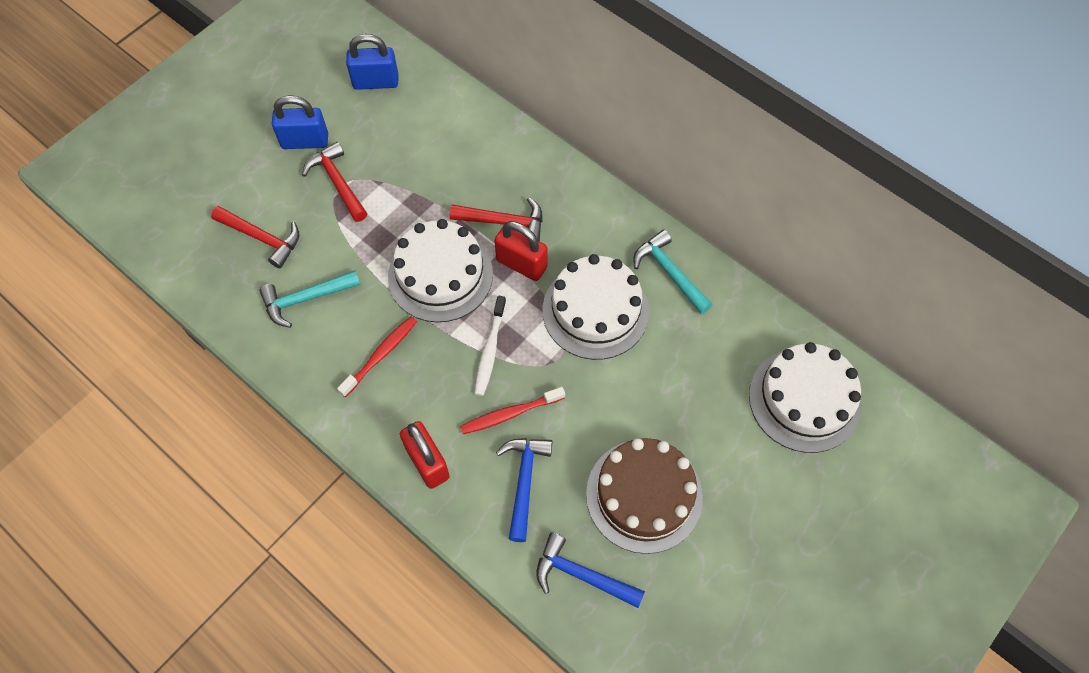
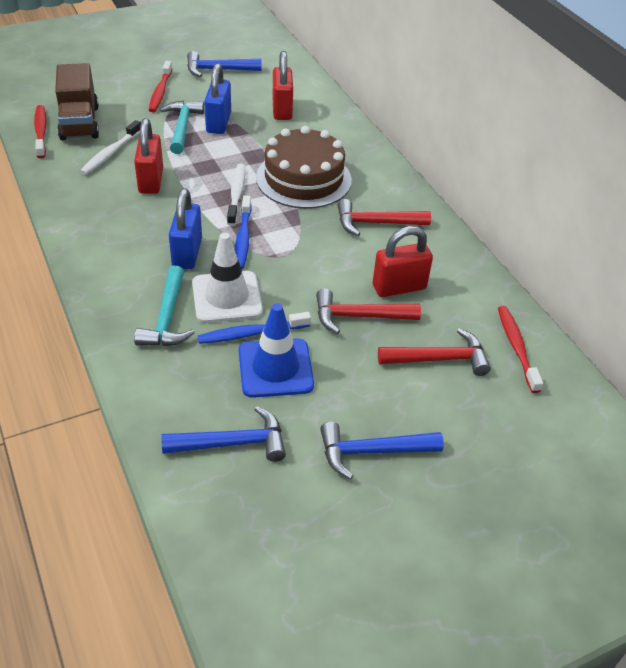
blue hammer: 2 -> 3
blue toothbrush: 0 -> 2
blue traffic cone: 0 -> 1
brown truck: 0 -> 1
red padlock: 2 -> 3
red toothbrush: 2 -> 3
white cake: 3 -> 0
white toothbrush: 1 -> 2
white traffic cone: 0 -> 1

